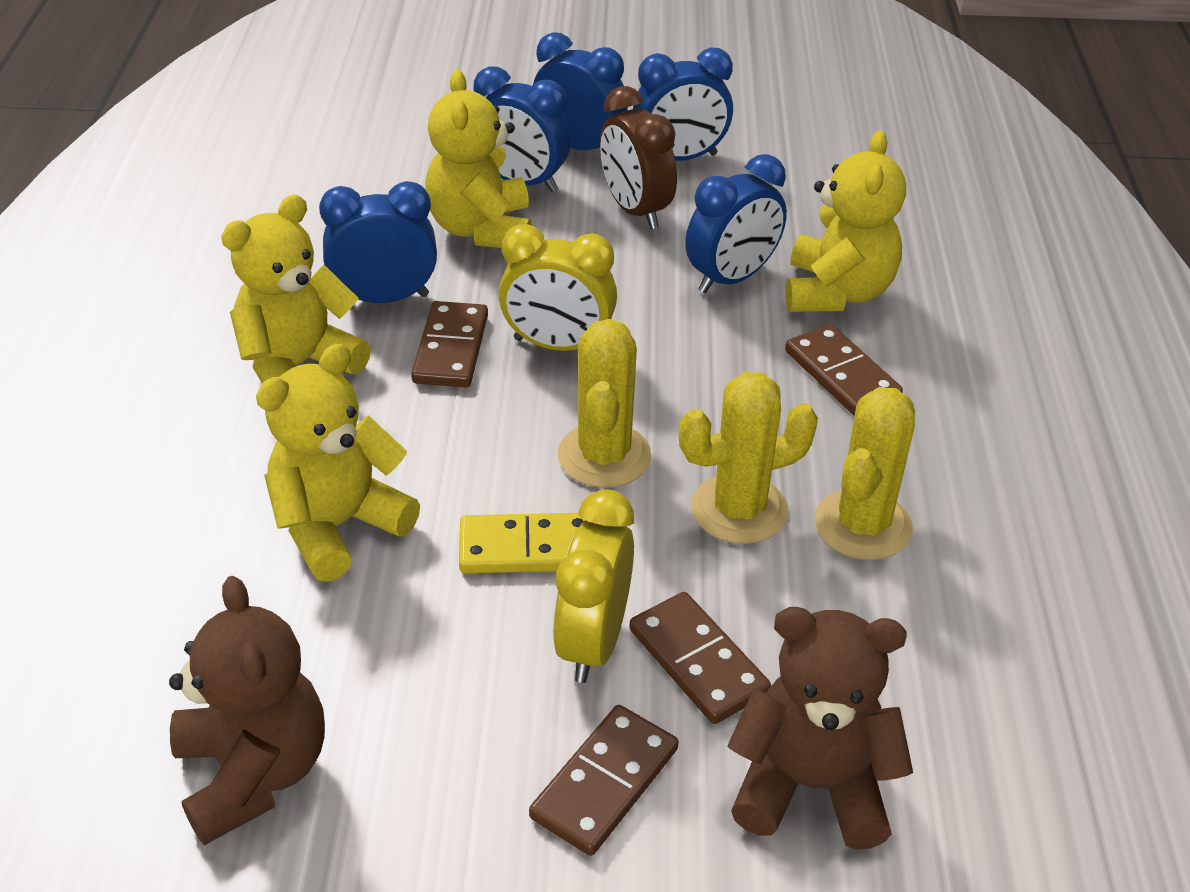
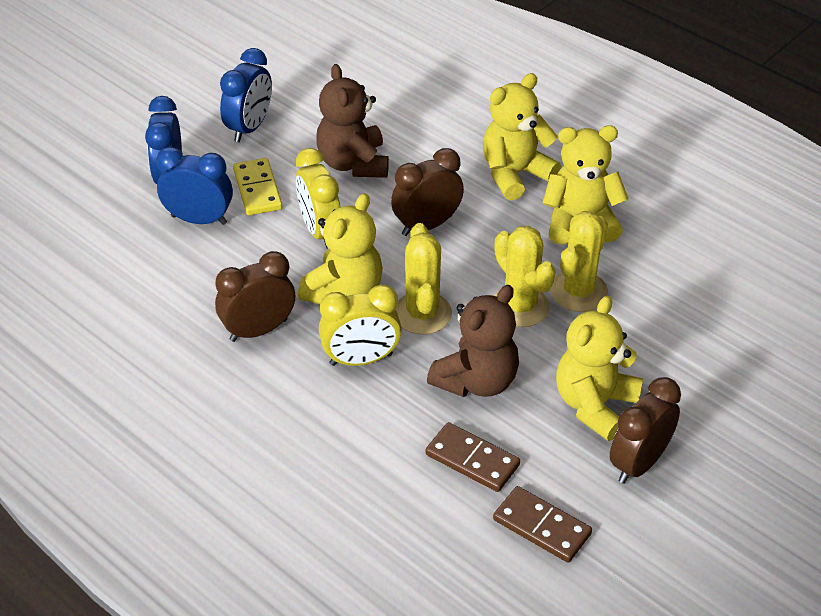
blue clock: 5 -> 3
brown clock: 1 -> 3
brown domino: 4 -> 2

